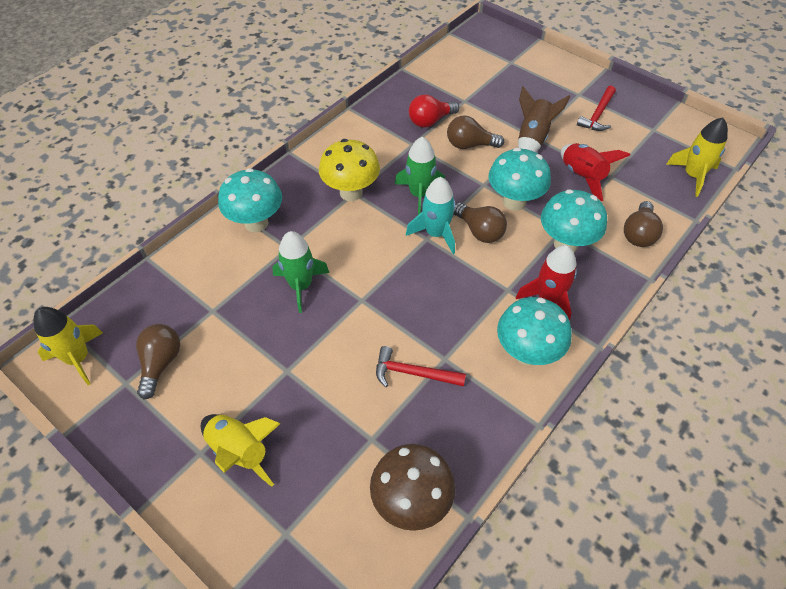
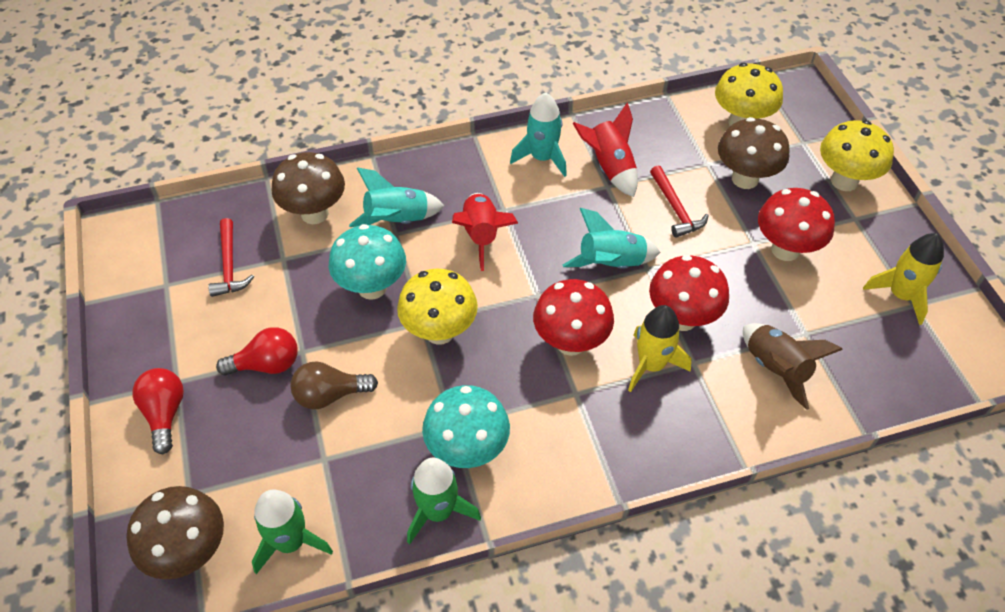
brown light bulb: 4 -> 1
brown mushroom: 1 -> 3
red light bulb: 1 -> 2
red mushroom: 0 -> 3
turquoise mushroom: 4 -> 2
turquoise rocket: 1 -> 3
yellow mushroom: 1 -> 3
yellow rocket: 3 -> 2

